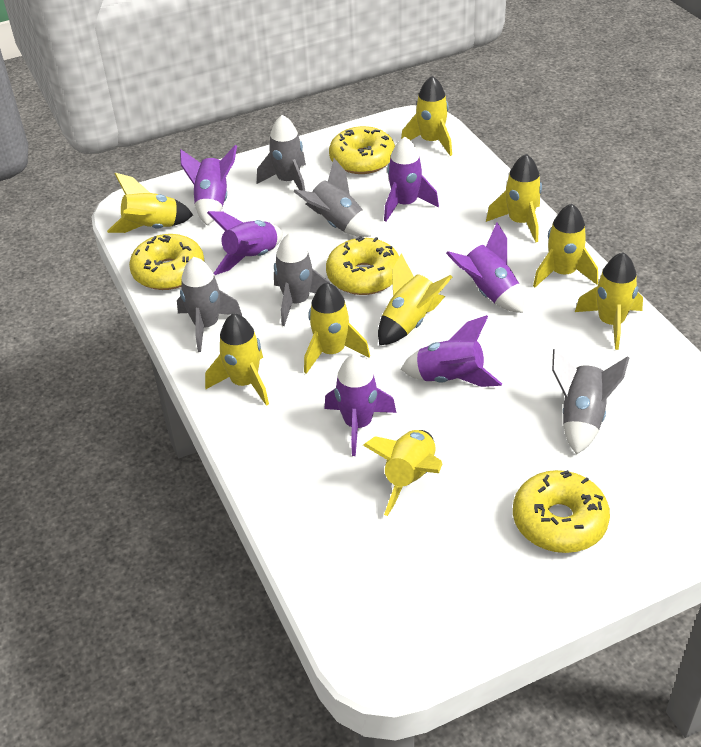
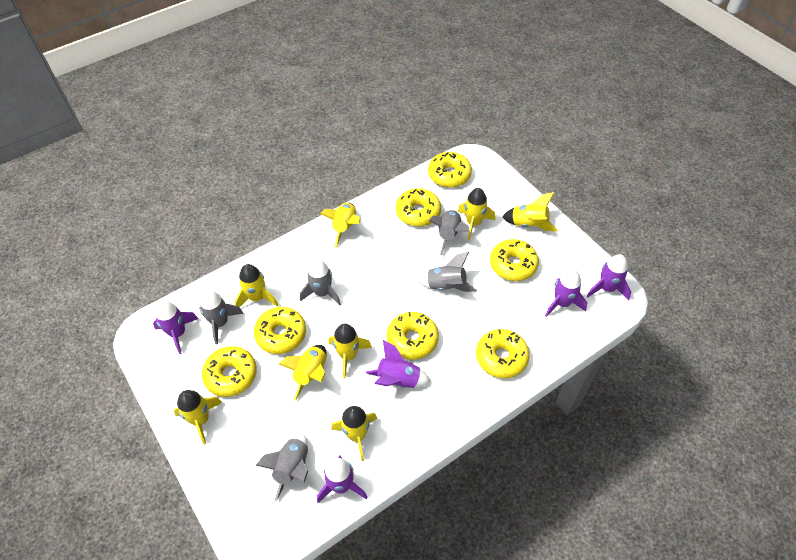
purple rocket: 6 -> 5
yellow donut: 4 -> 7
yellow rocket: 9 -> 8

